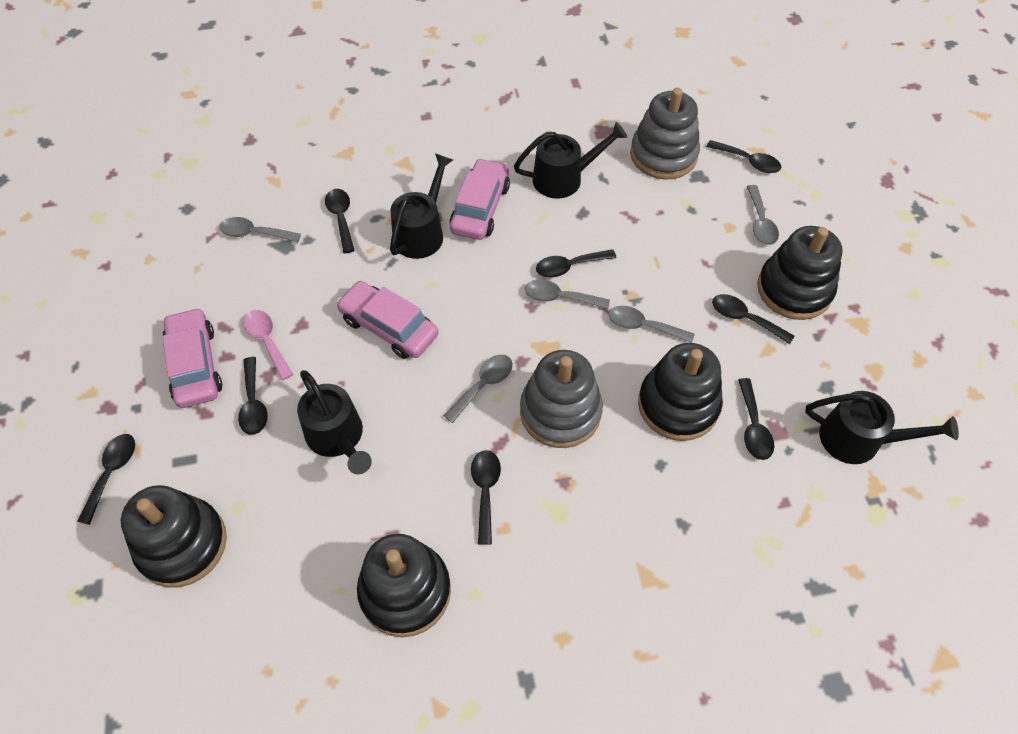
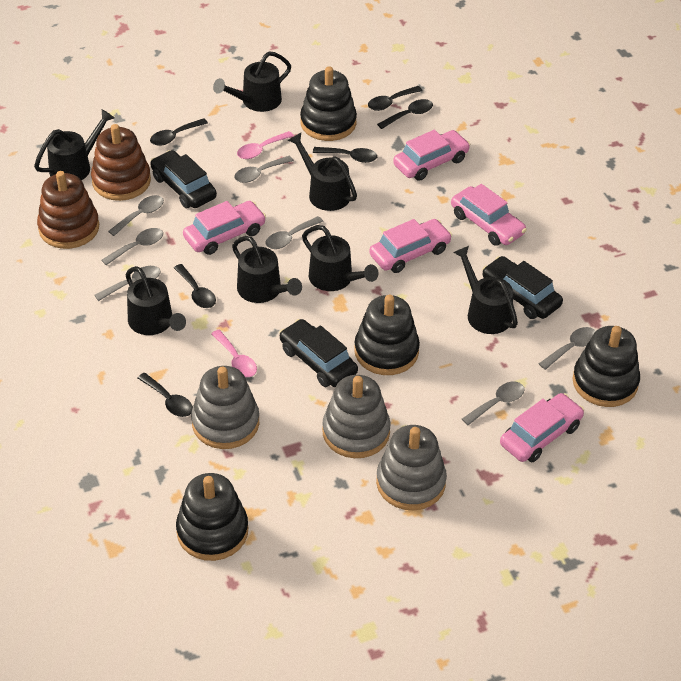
black car: 0 -> 3
black spoon: 8 -> 6
black watering can: 4 -> 7
brown stacking toy: 0 -> 2
grey spoon: 5 -> 7
grey stacking toy: 2 -> 3
pink car: 3 -> 5
pink spoon: 1 -> 2

